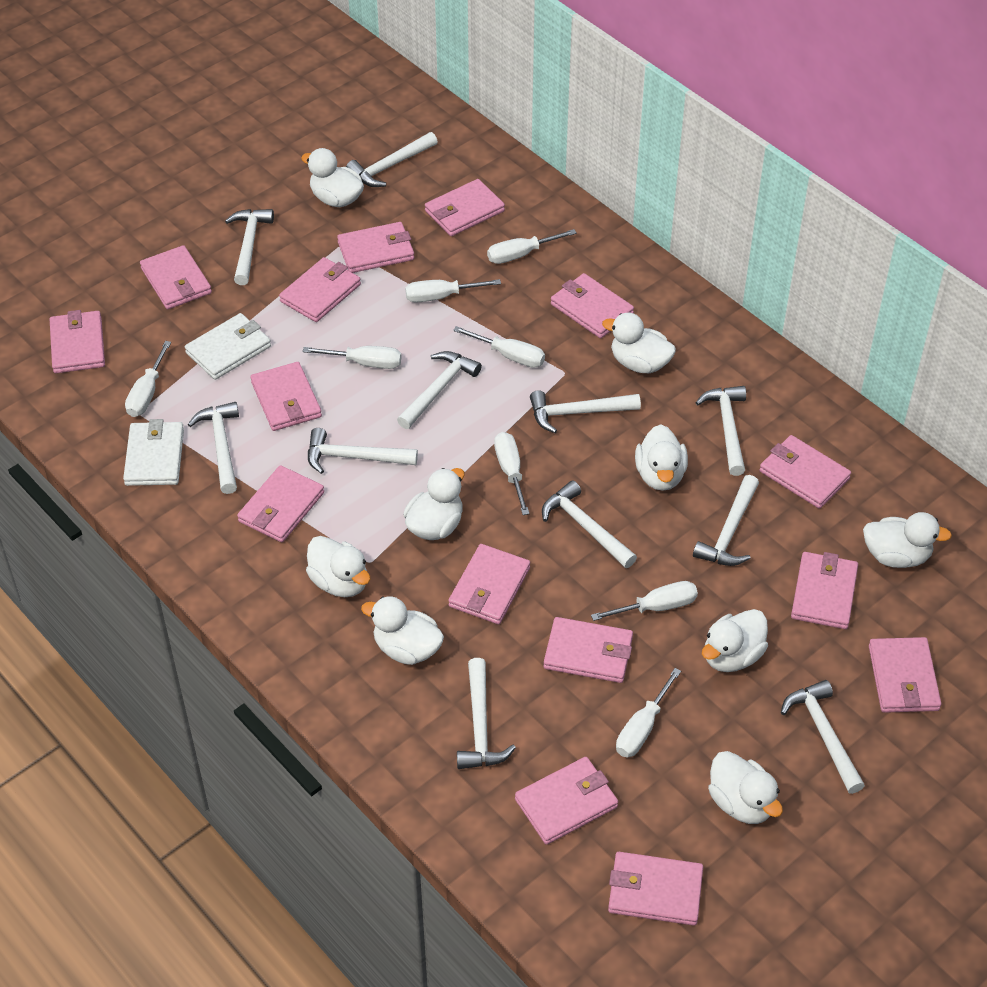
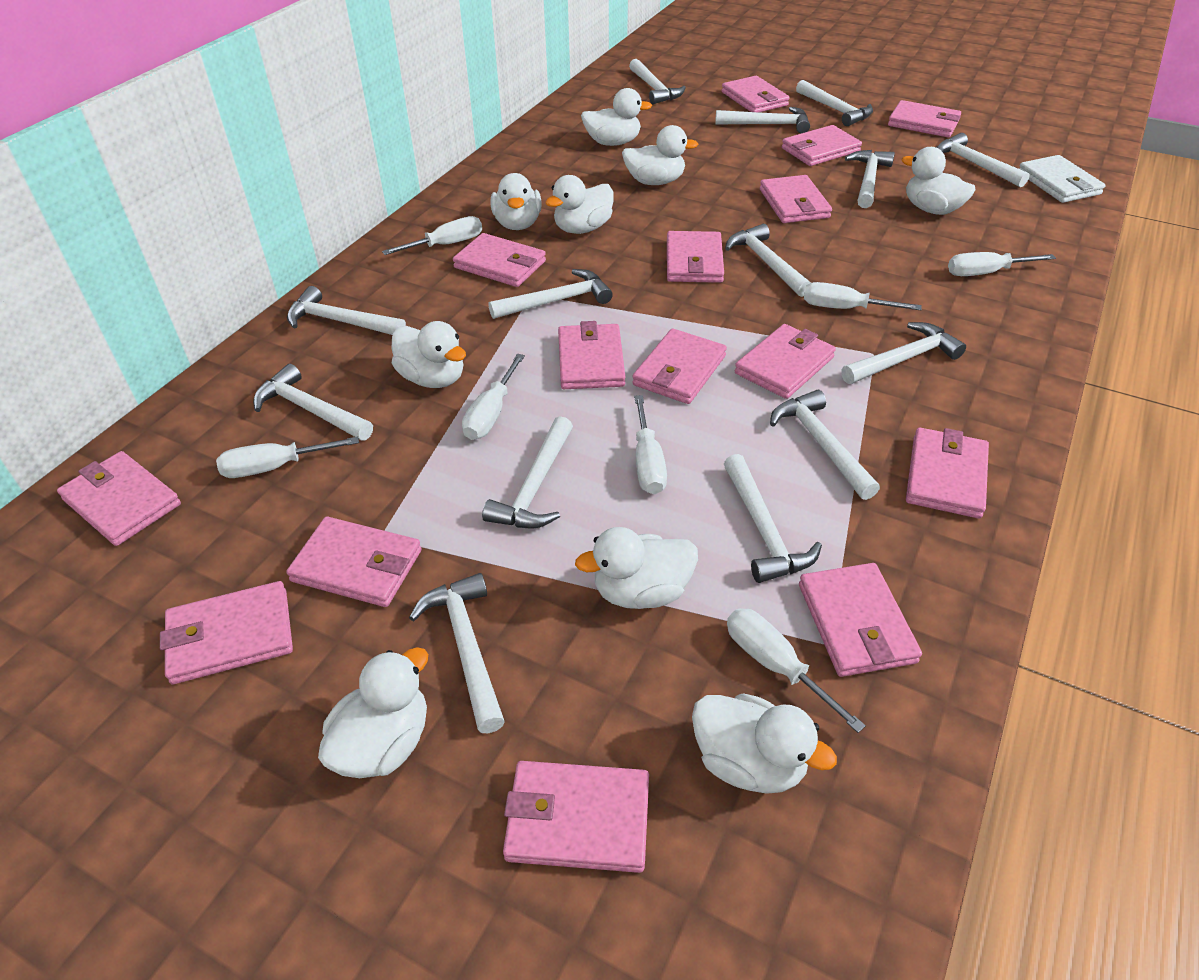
white hammer: 11 -> 14
white screwdriver: 8 -> 7
white wallet: 2 -> 1

